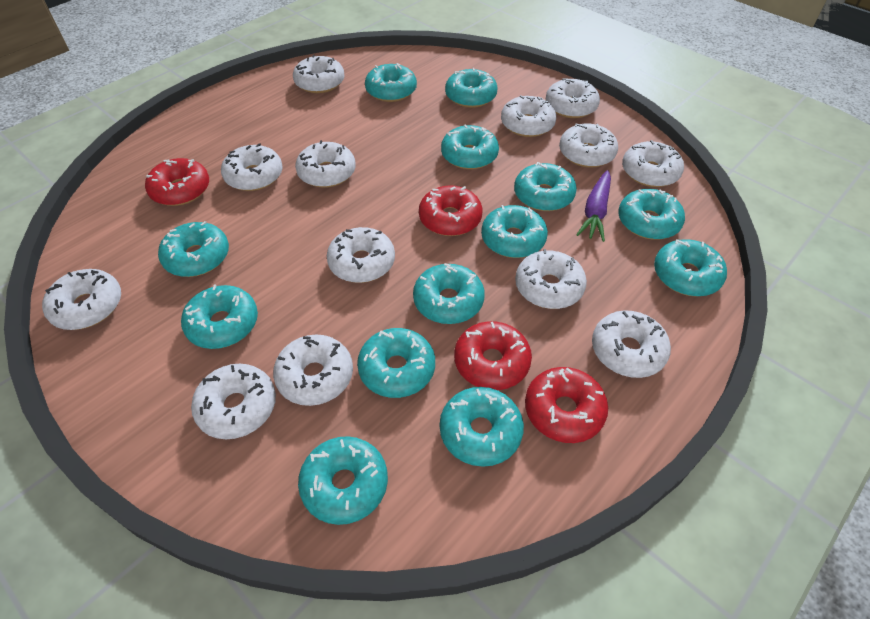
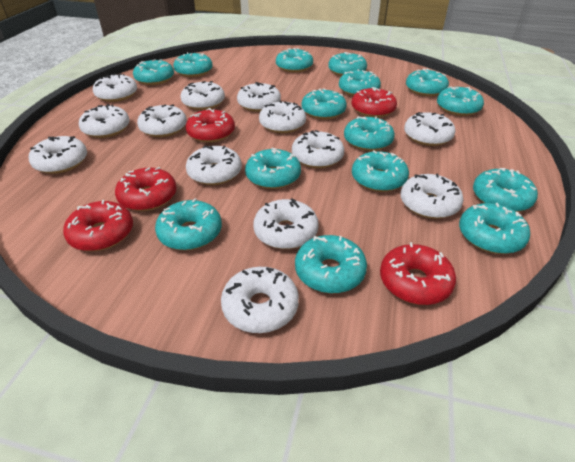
purple carrot: 1 -> 0
red donut: 4 -> 5
turquoise donut: 13 -> 15

